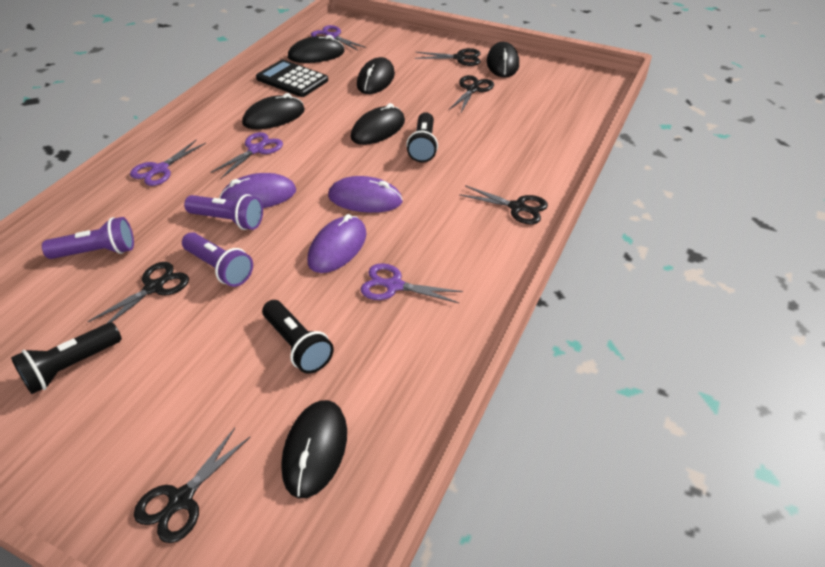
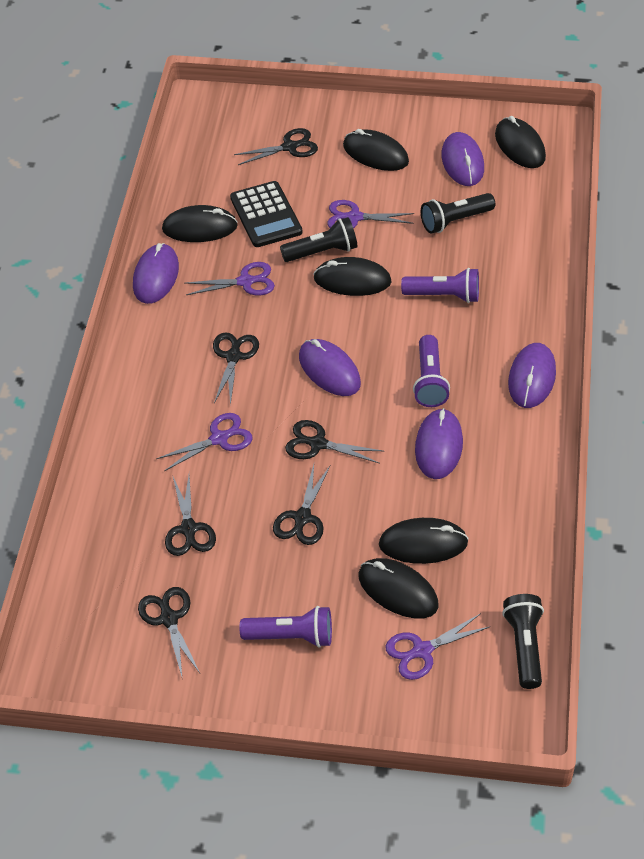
black scissors: 5 -> 6
purple mouse: 3 -> 5

